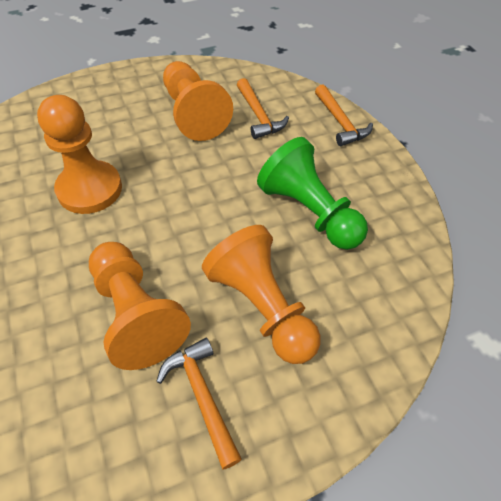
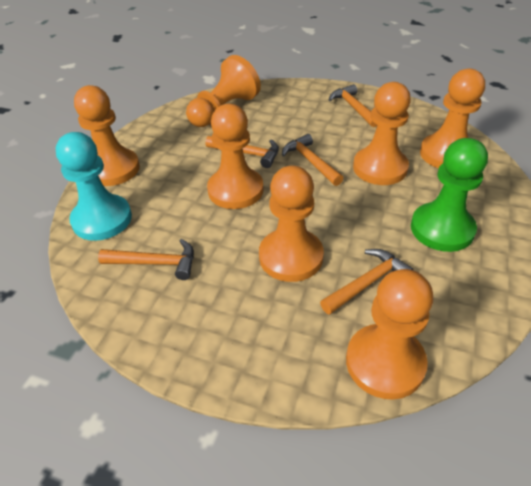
orange hammer: 3 -> 5
orange pawn: 4 -> 7
turquoise pawn: 0 -> 1

